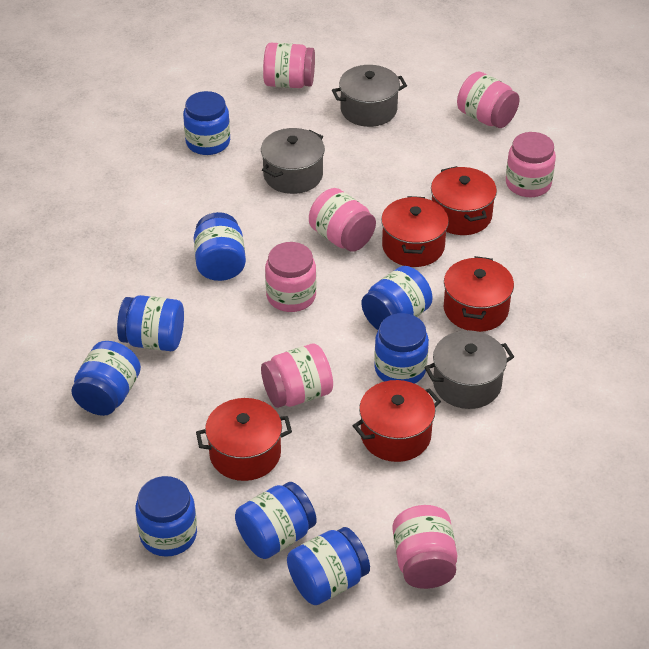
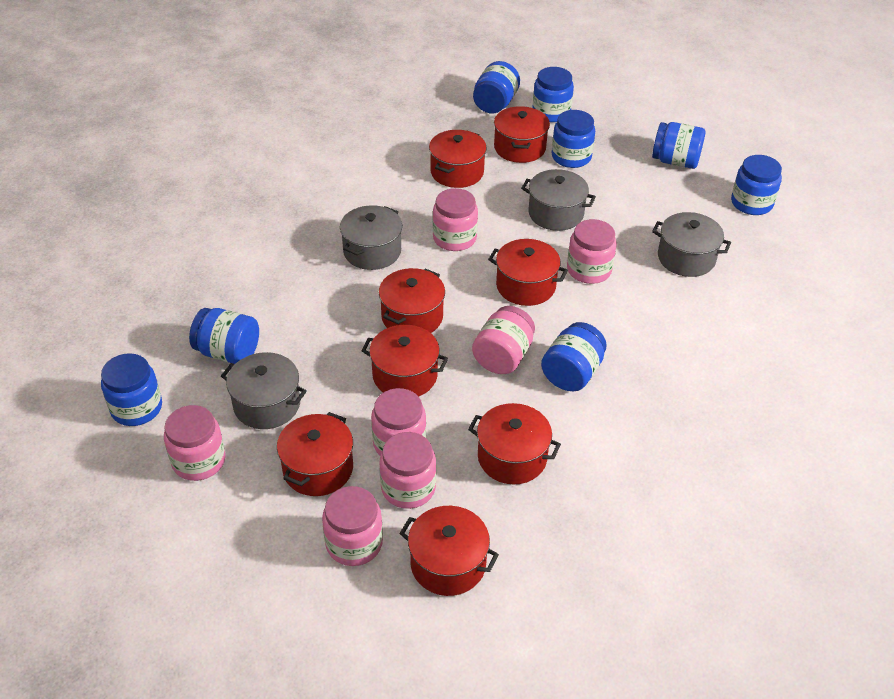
blue jar: 9 -> 8
grey pot: 3 -> 4
red pot: 5 -> 8

